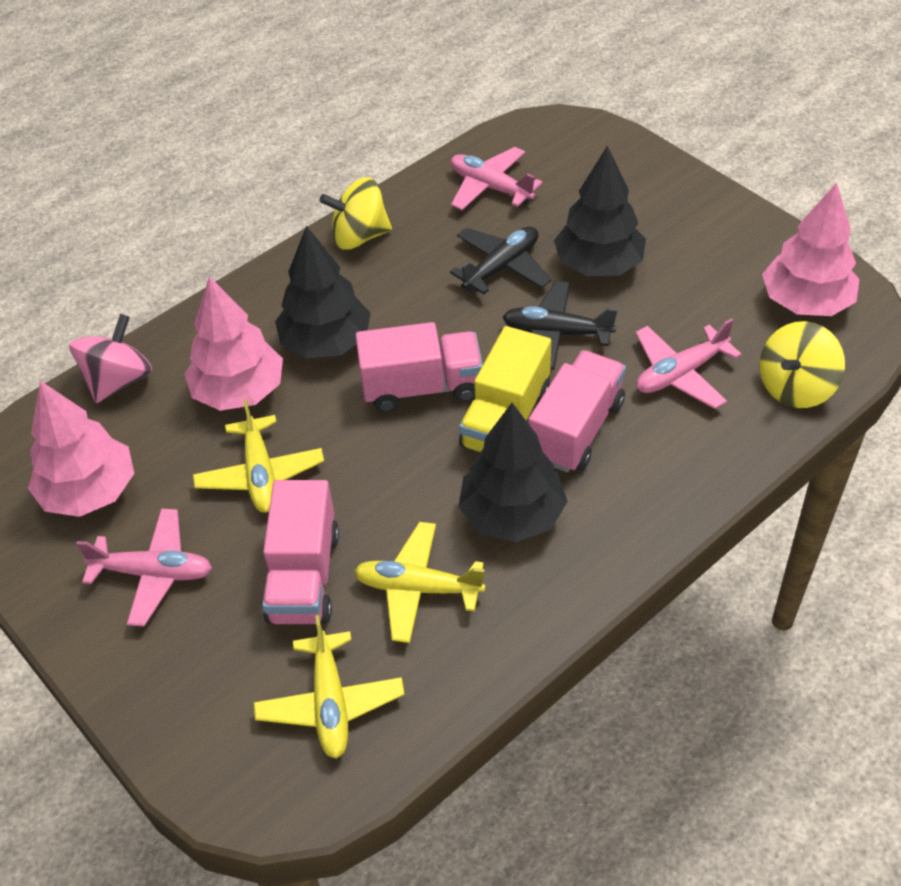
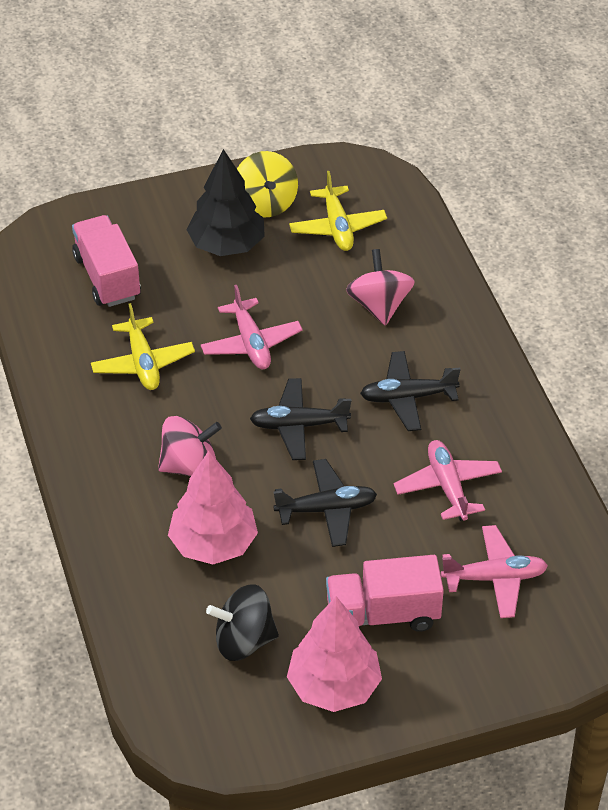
black plane: 2 -> 3
black spinning top: 0 -> 1
black tree: 3 -> 1
pink spinning top: 1 -> 2
pink tree: 3 -> 2
pink truck: 3 -> 2
yellow plane: 3 -> 2
yellow spinning top: 2 -> 1
yellow truck: 1 -> 0

